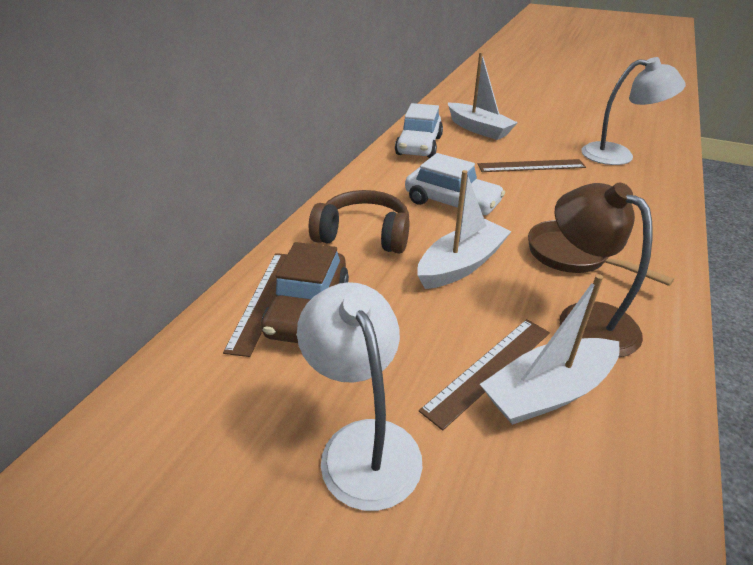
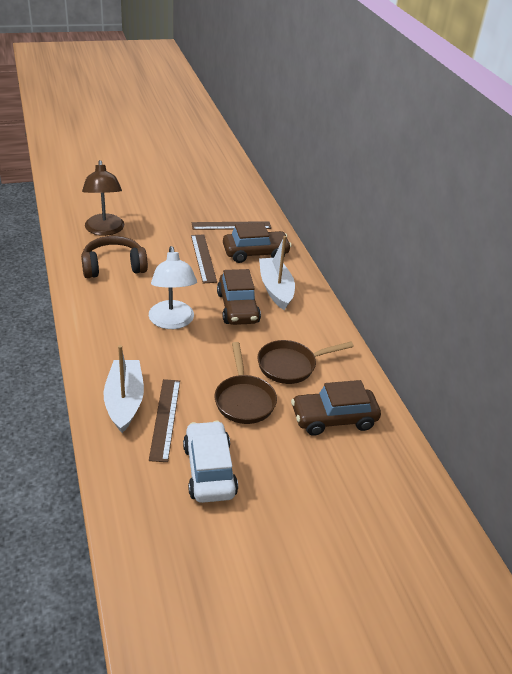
brown car: 1 -> 3
brown pan: 1 -> 2
white boat: 3 -> 2
white car: 2 -> 1
white lamp: 2 -> 1

